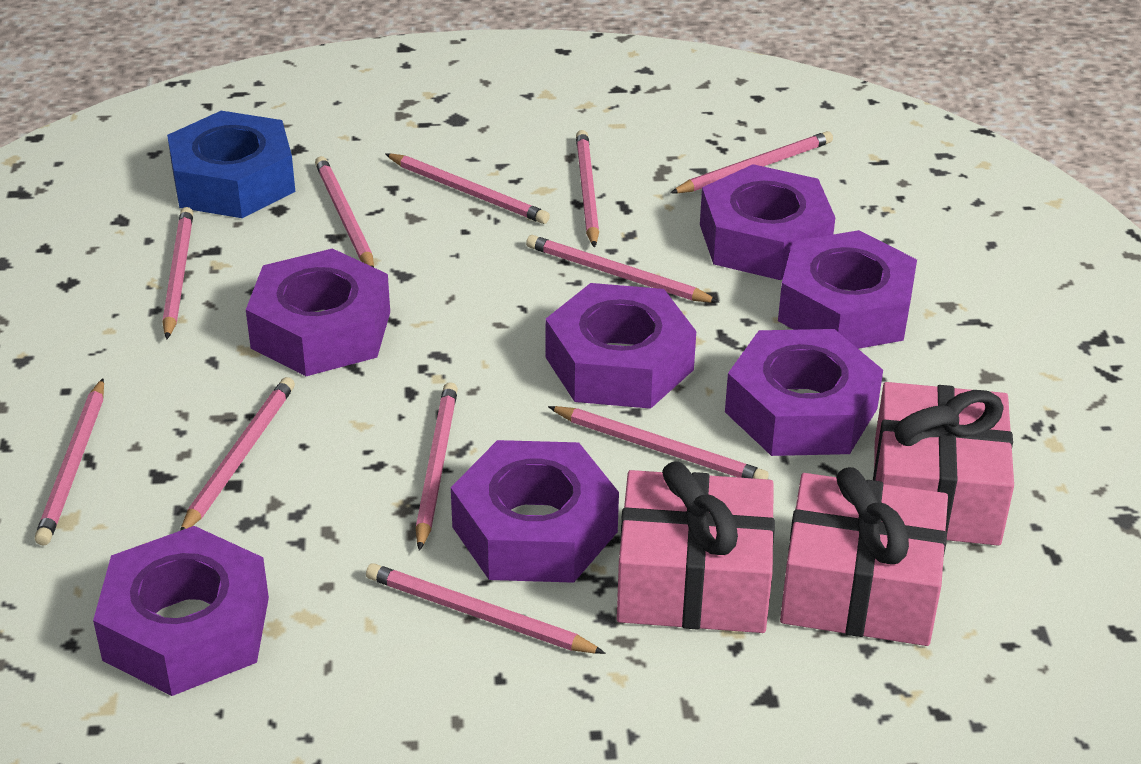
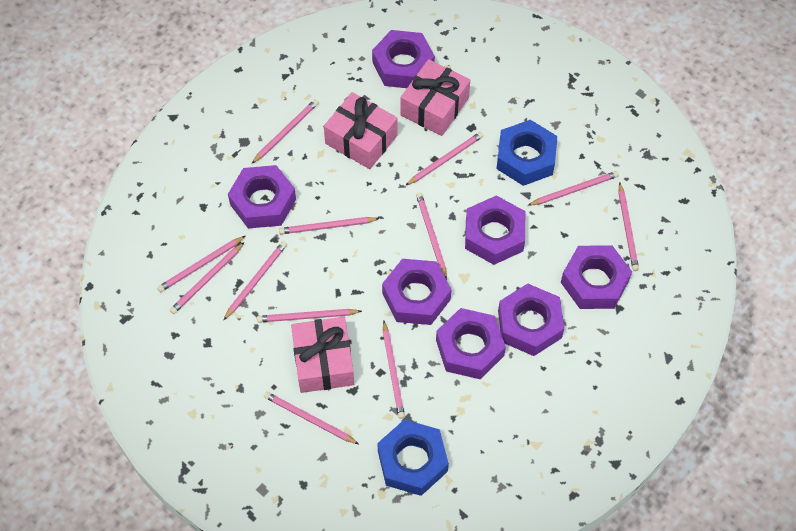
blue nut: 1 -> 2
pink pencil: 11 -> 12

